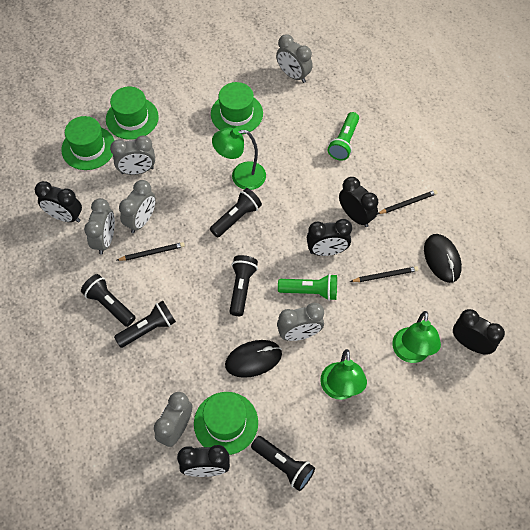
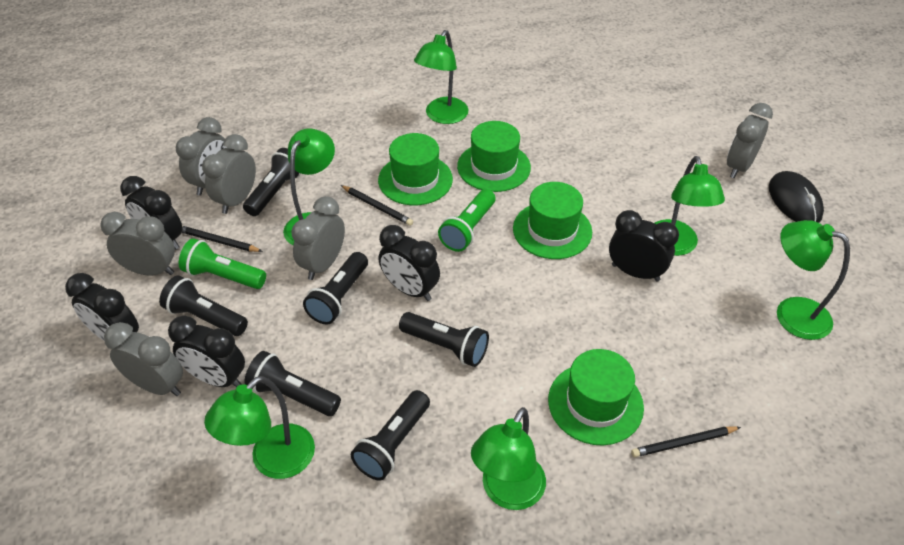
black flashlight: 5 -> 6
black mouse: 2 -> 1
green lamp: 3 -> 6

